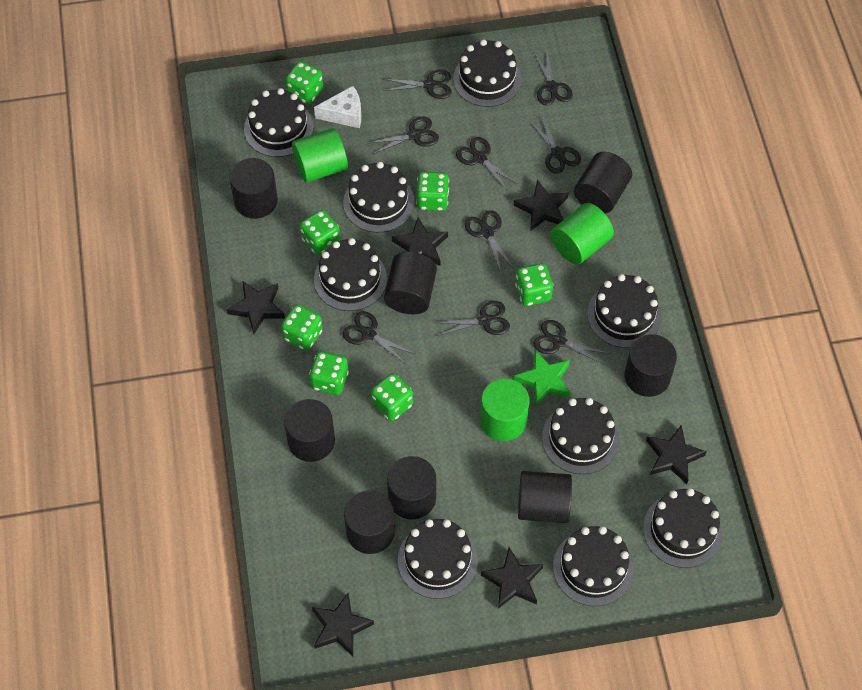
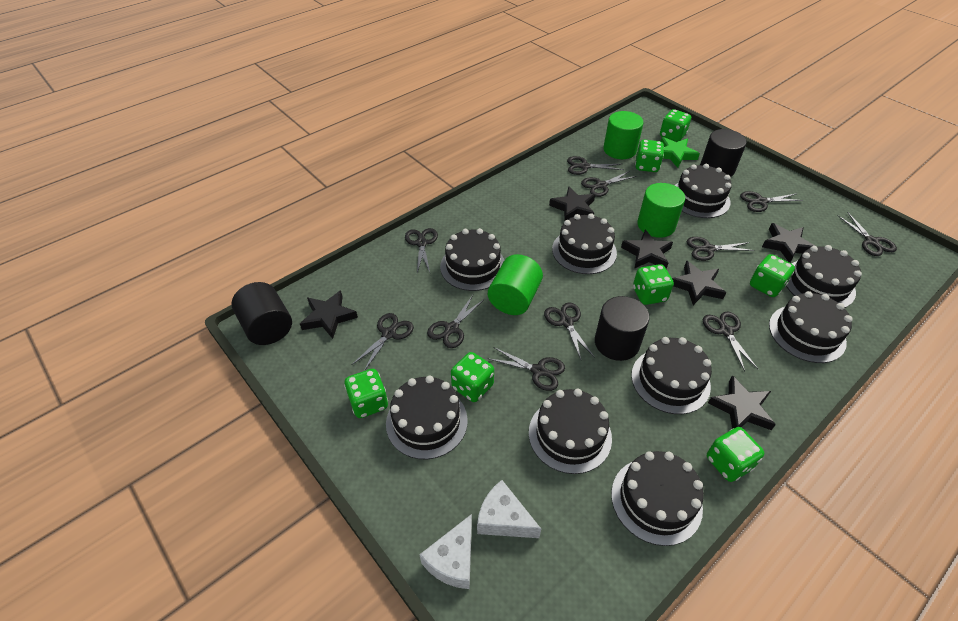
black cylinder: 8 -> 3
black scissors: 9 -> 11
white cheese: 1 -> 2

